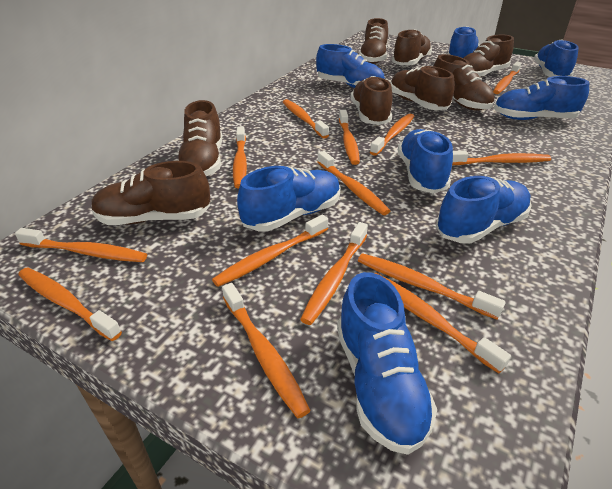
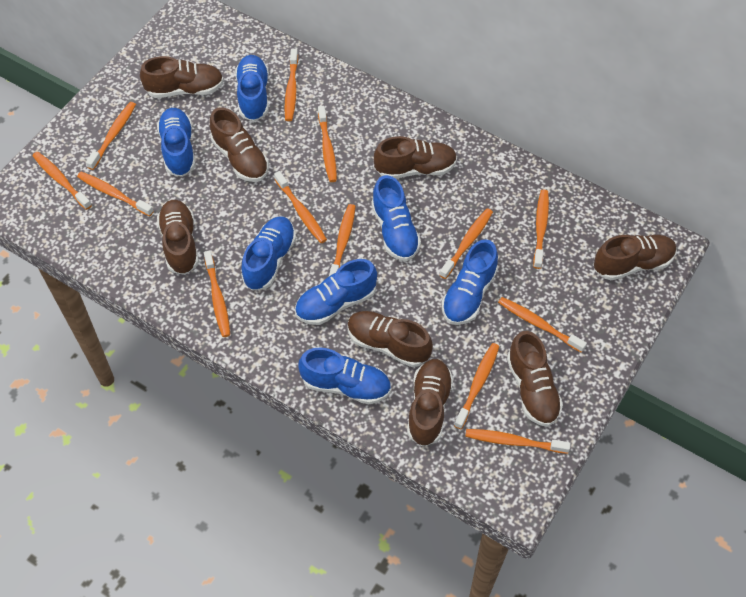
blue shoe: 8 -> 7
orange toothbrush: 14 -> 13

